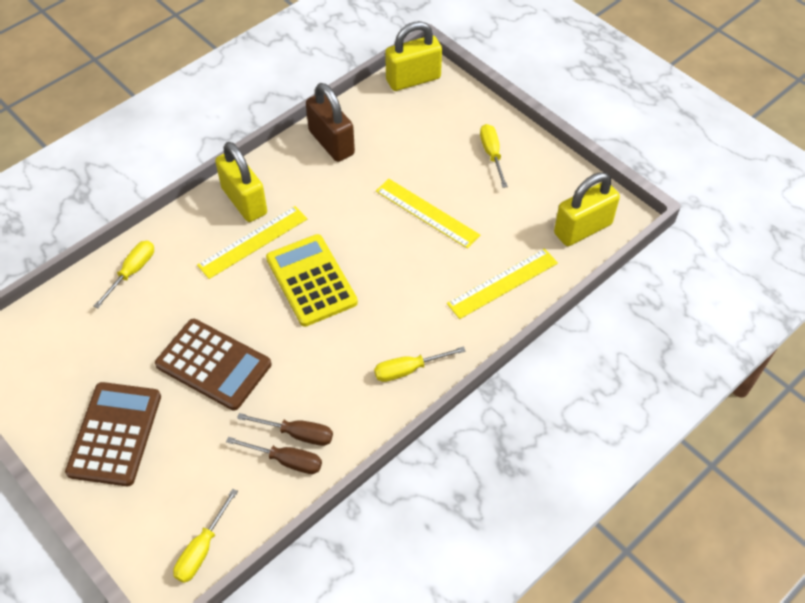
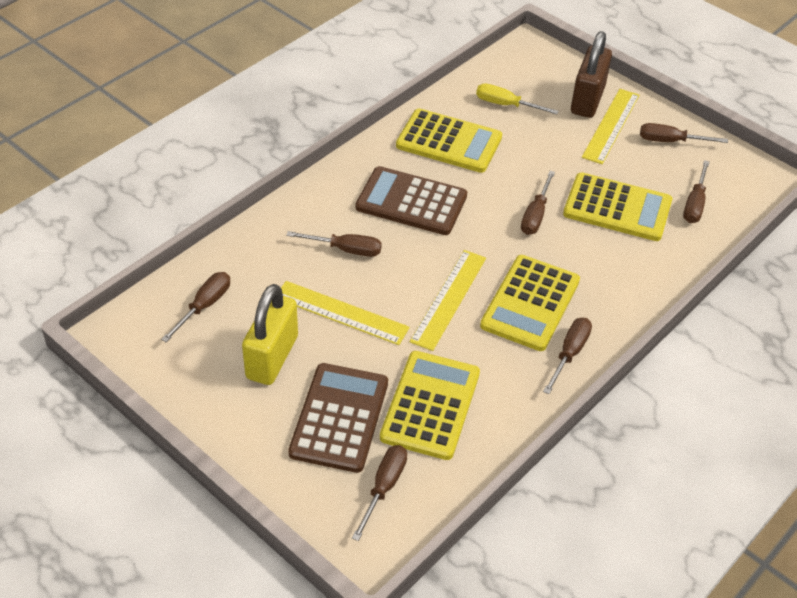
brown screwdriver: 2 -> 7
yellow calculator: 1 -> 4
yellow padlock: 3 -> 1
yellow screwdriver: 4 -> 1

